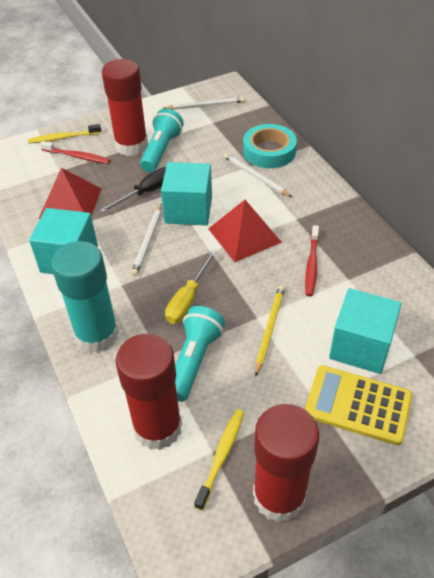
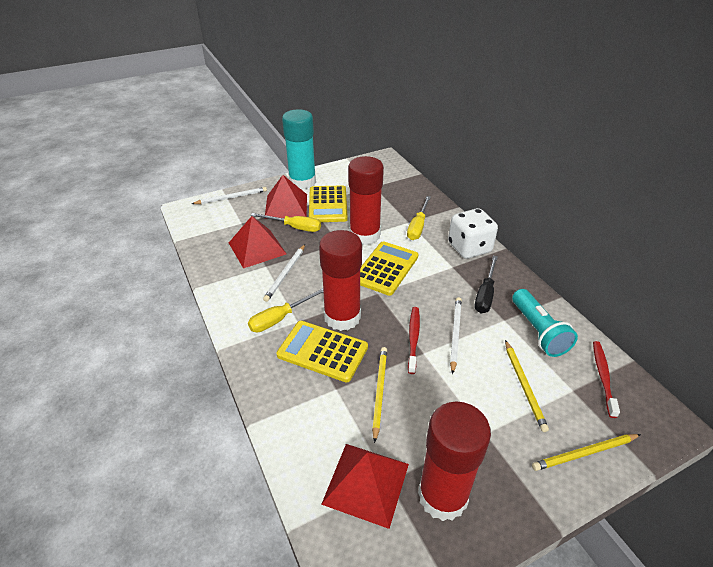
red pyramid: 2 -> 3
turquoise cube: 3 -> 0
turquoise flashlight: 2 -> 1
turquoise tape: 1 -> 0
white dice: 0 -> 1
yellow calculator: 1 -> 3
yellow pencil: 1 -> 3
yellow screwdriver: 1 -> 3
yellow toothbrush: 2 -> 0

